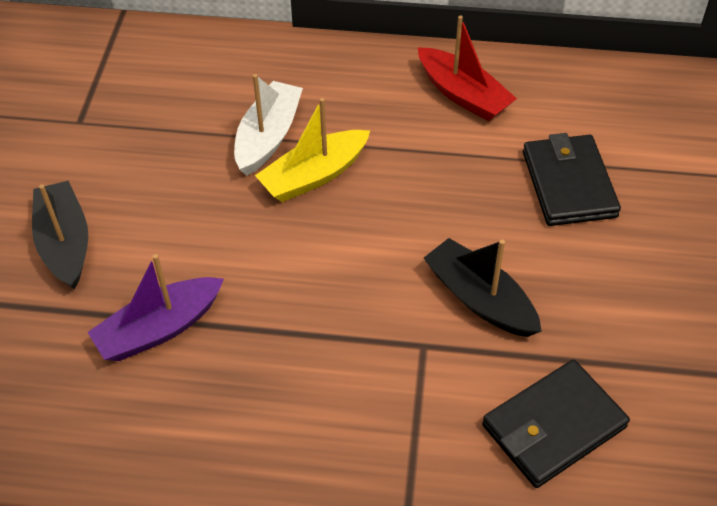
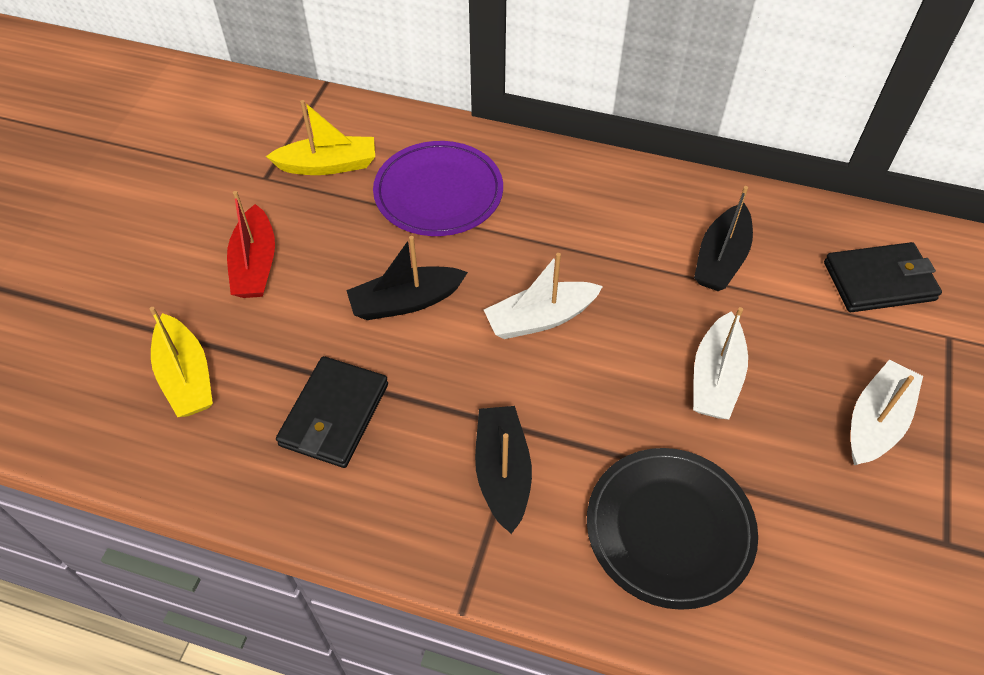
black boat: 2 -> 3
black plate: 0 -> 1
purple boat: 1 -> 0
purple plate: 0 -> 1
white boat: 1 -> 3
yellow boat: 1 -> 2

